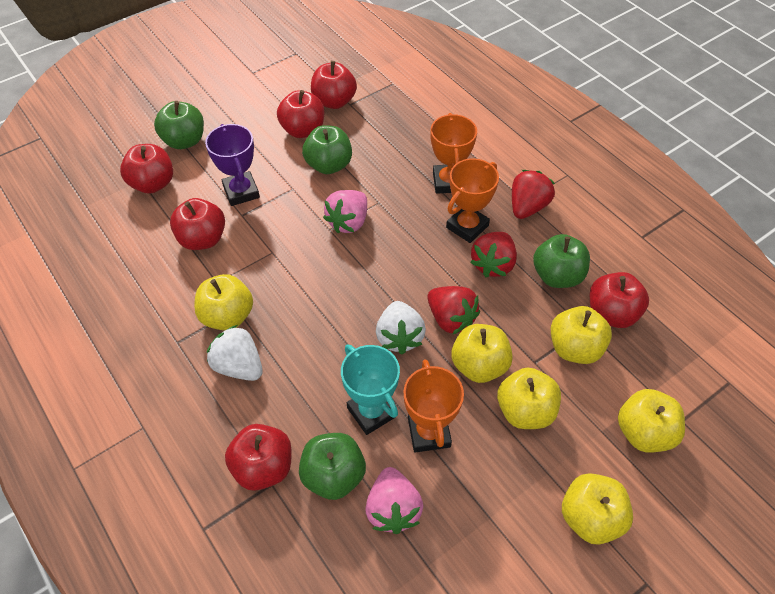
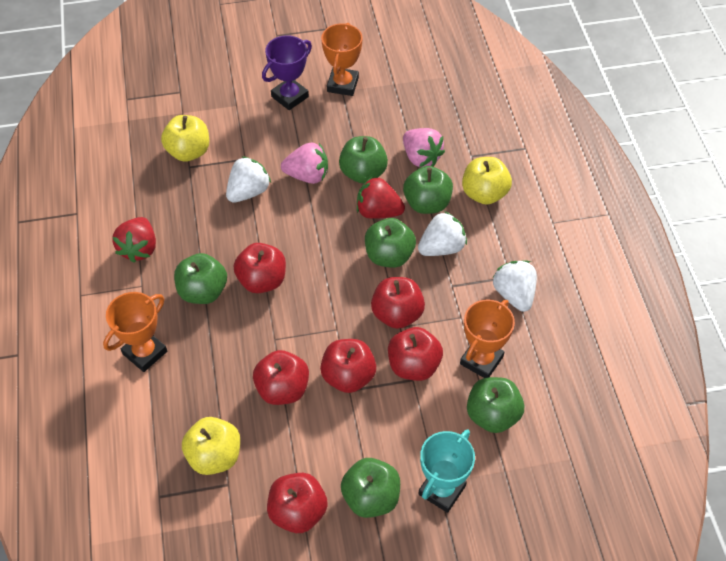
green apple: 4 -> 6
red strawberry: 3 -> 2
white strawberry: 2 -> 3
yellow apple: 6 -> 3

